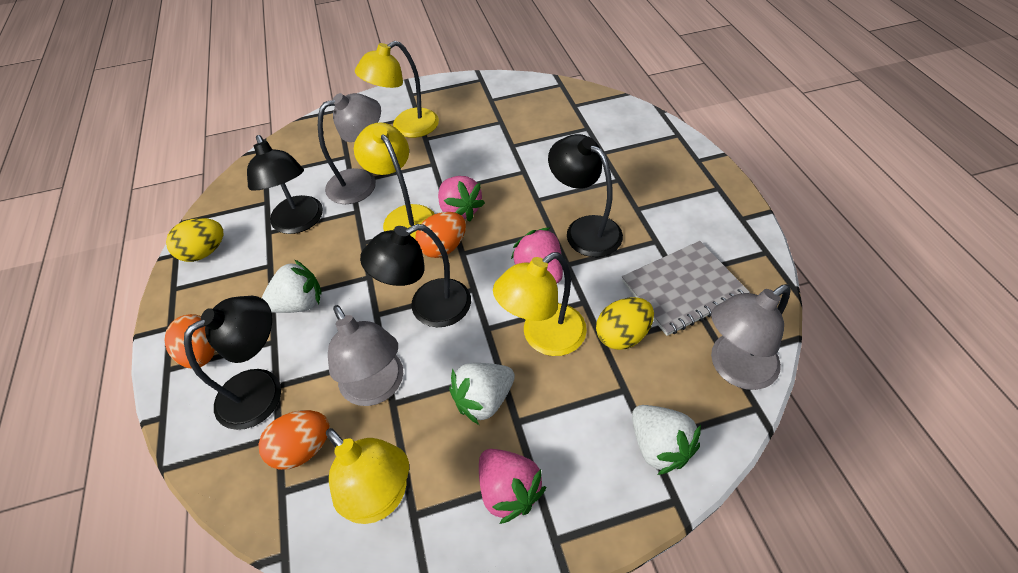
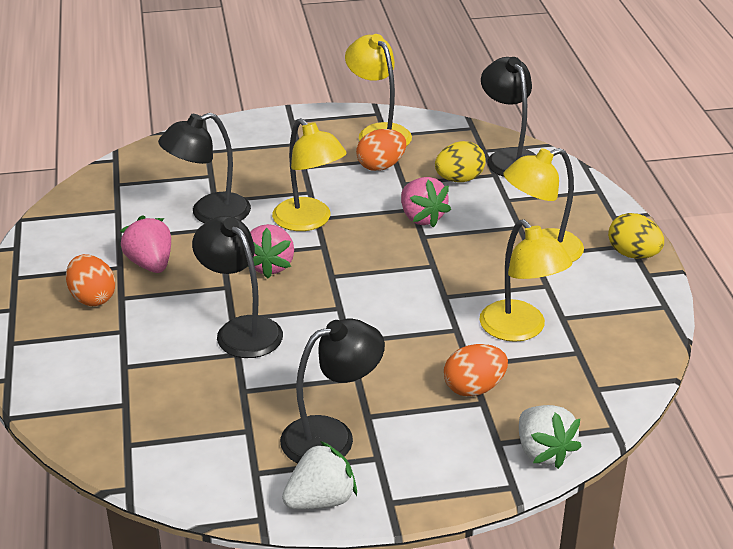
grey lamp: 3 -> 0
grey notebook: 1 -> 0
white strawberry: 3 -> 2

